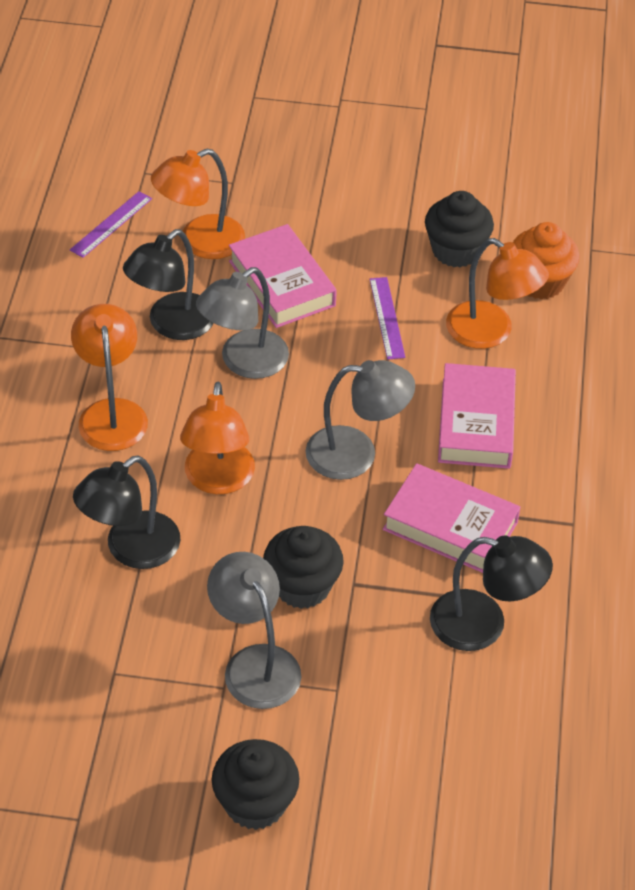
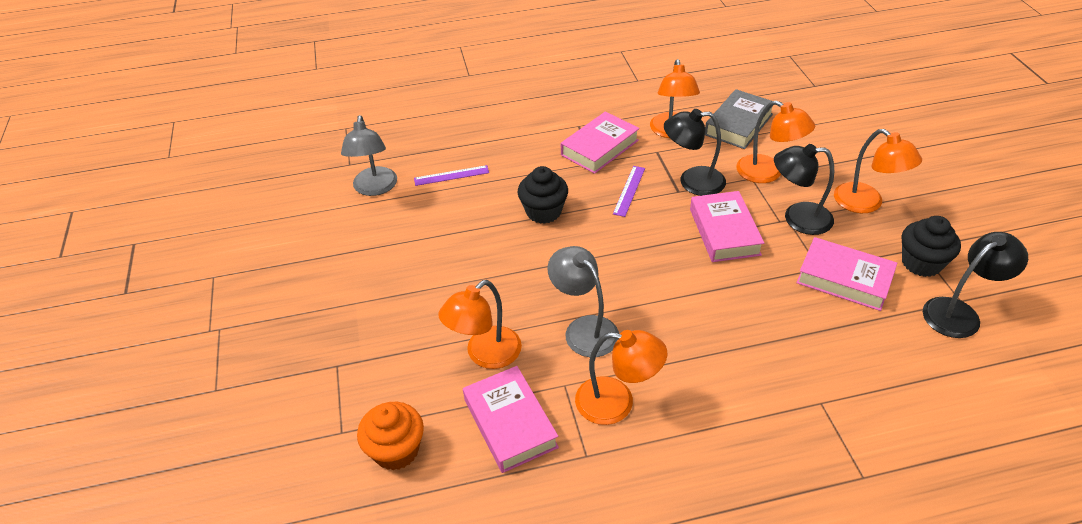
black cupcake: 3 -> 2
grey book: 0 -> 1
grey lamp: 3 -> 2
orange lamp: 4 -> 5
pink book: 3 -> 4

